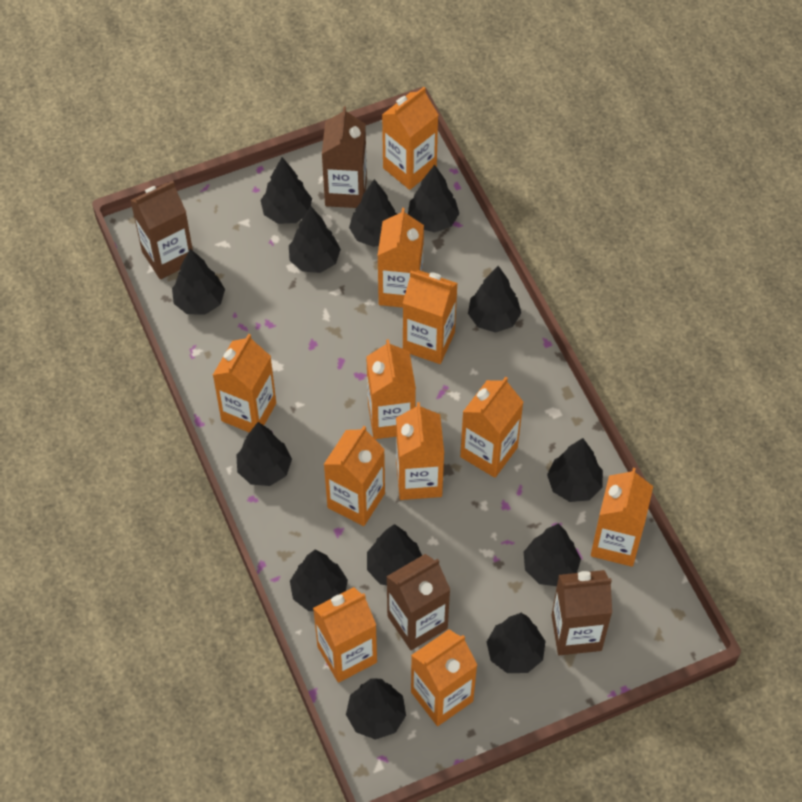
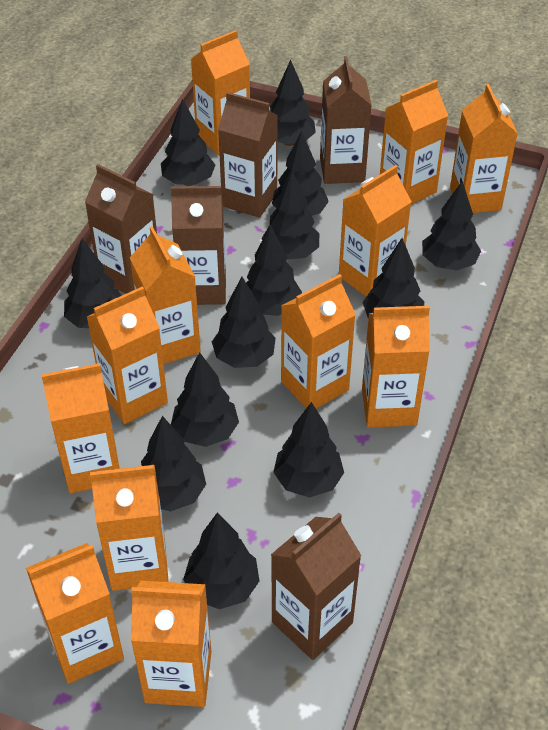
brown carton: 4 -> 5
orange carton: 11 -> 12

